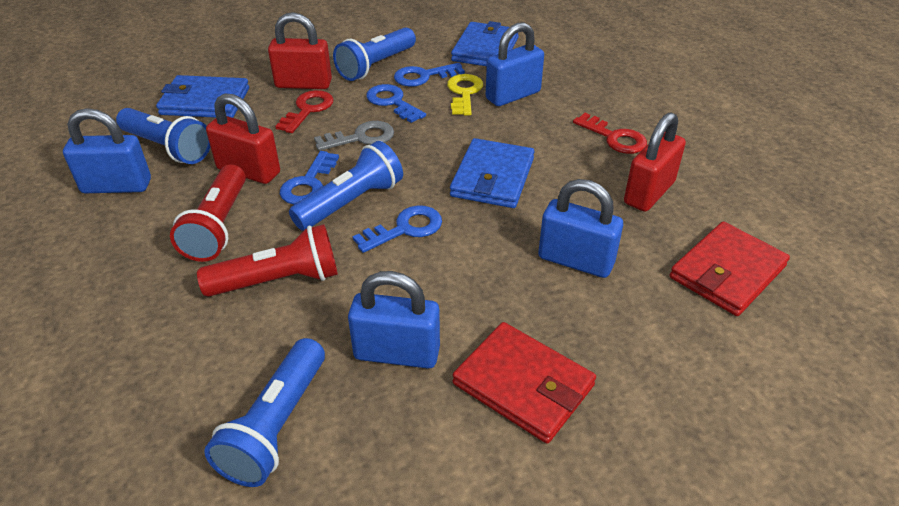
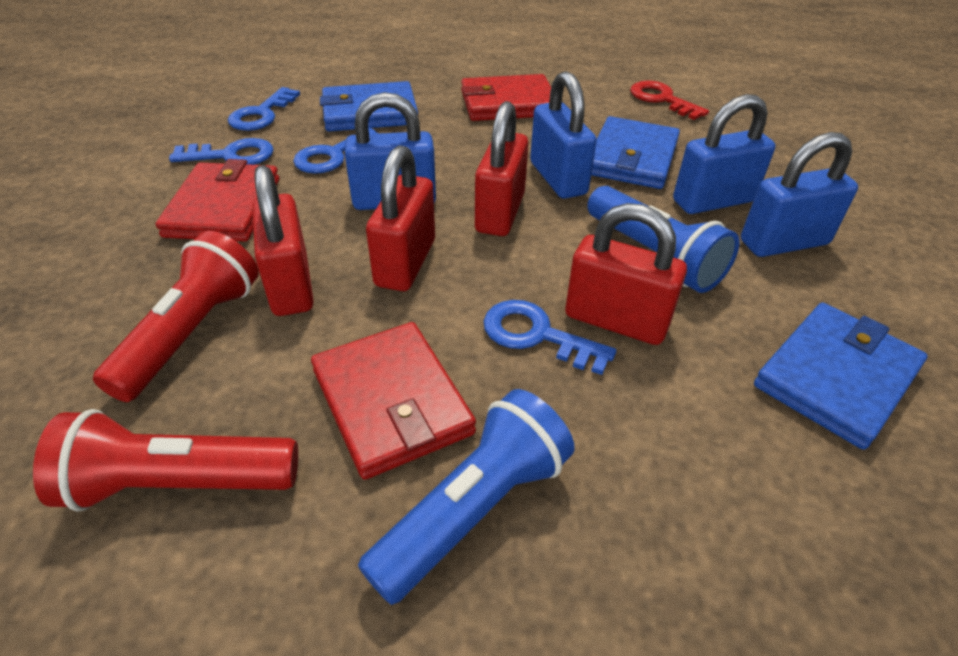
blue flashlight: 4 -> 2
grey key: 1 -> 0
red key: 2 -> 1
red padlock: 3 -> 4
red wallet: 2 -> 3
yellow key: 1 -> 0

